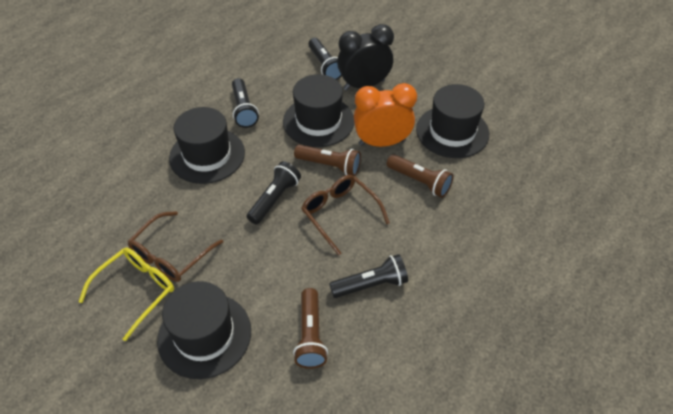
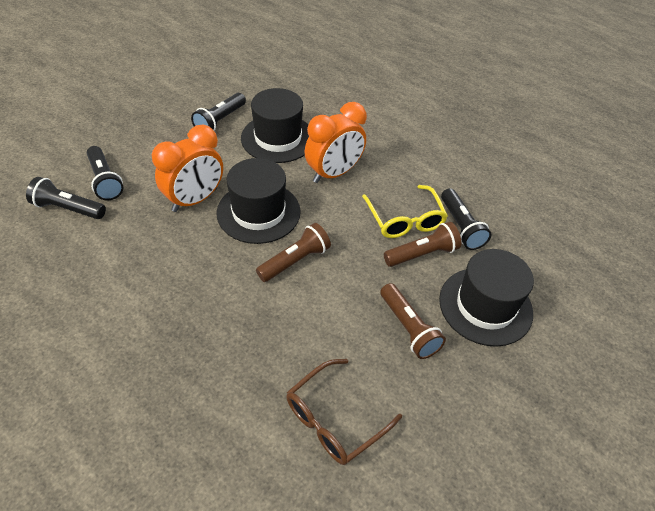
black clock: 1 -> 0
black hat: 4 -> 3
brown glasses: 2 -> 1
orange clock: 1 -> 2

